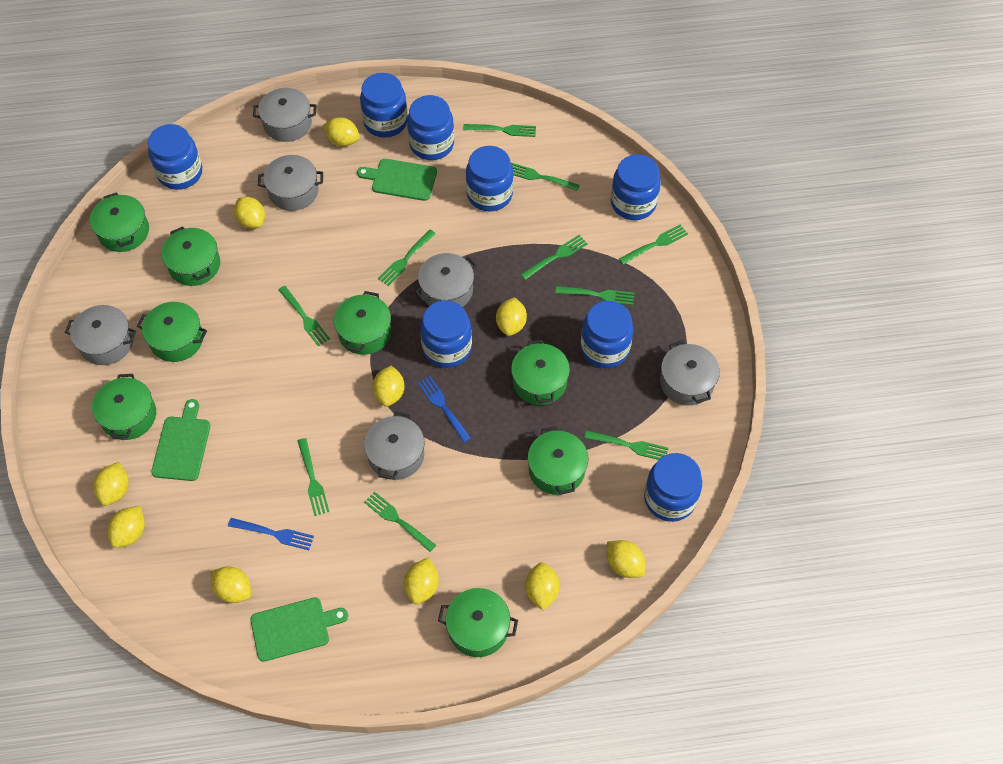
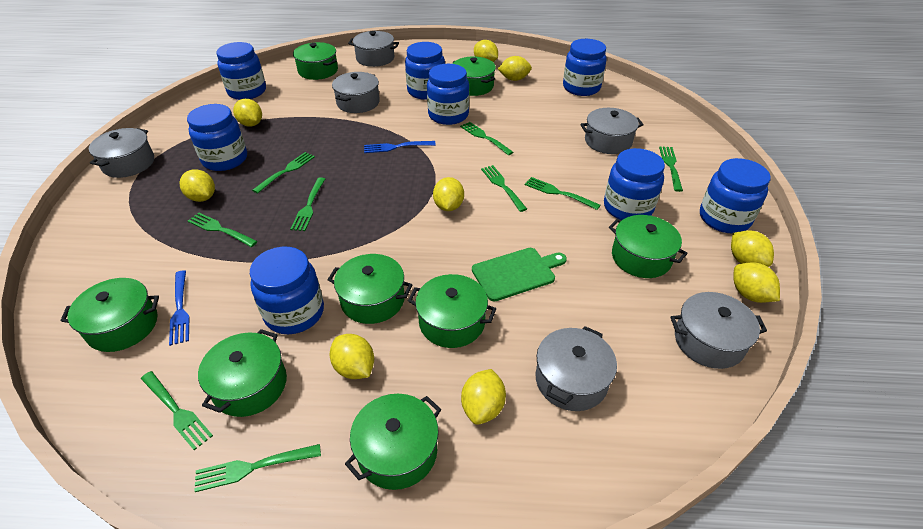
green cutting board: 3 -> 1
green fork: 10 -> 9
yellow lemon: 10 -> 9

